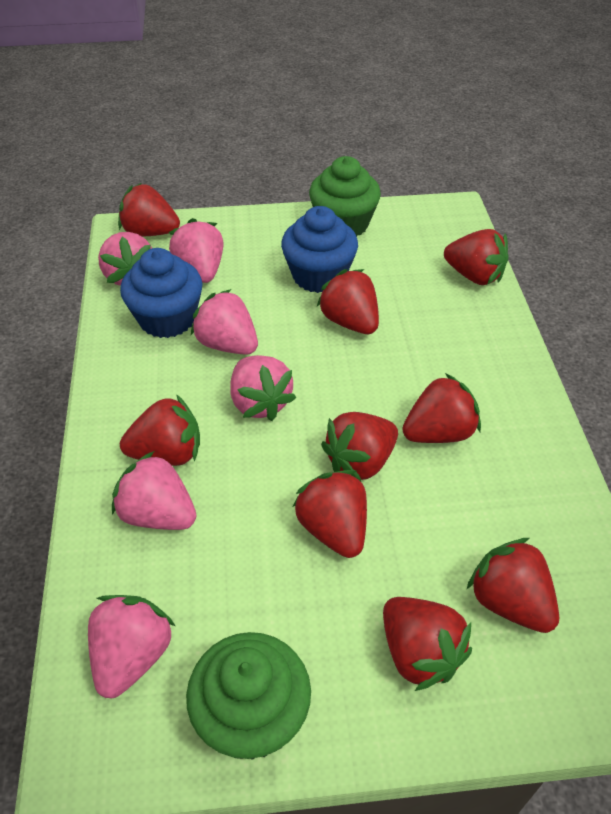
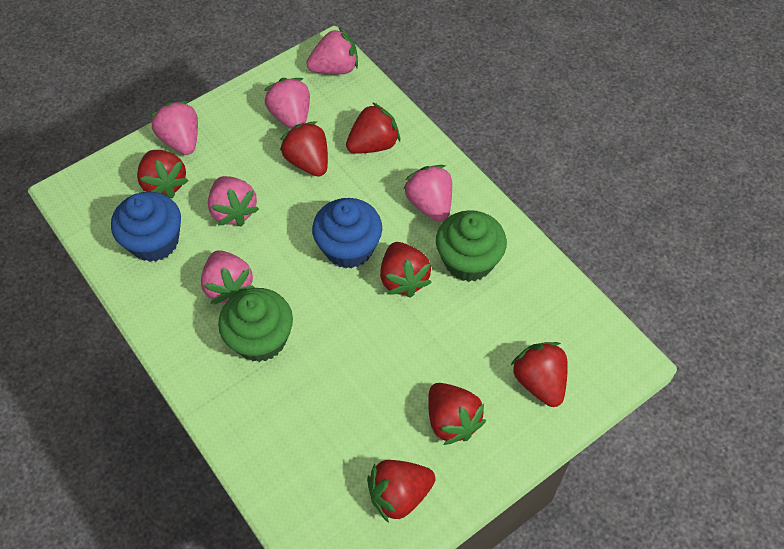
red strawberry: 9 -> 7

